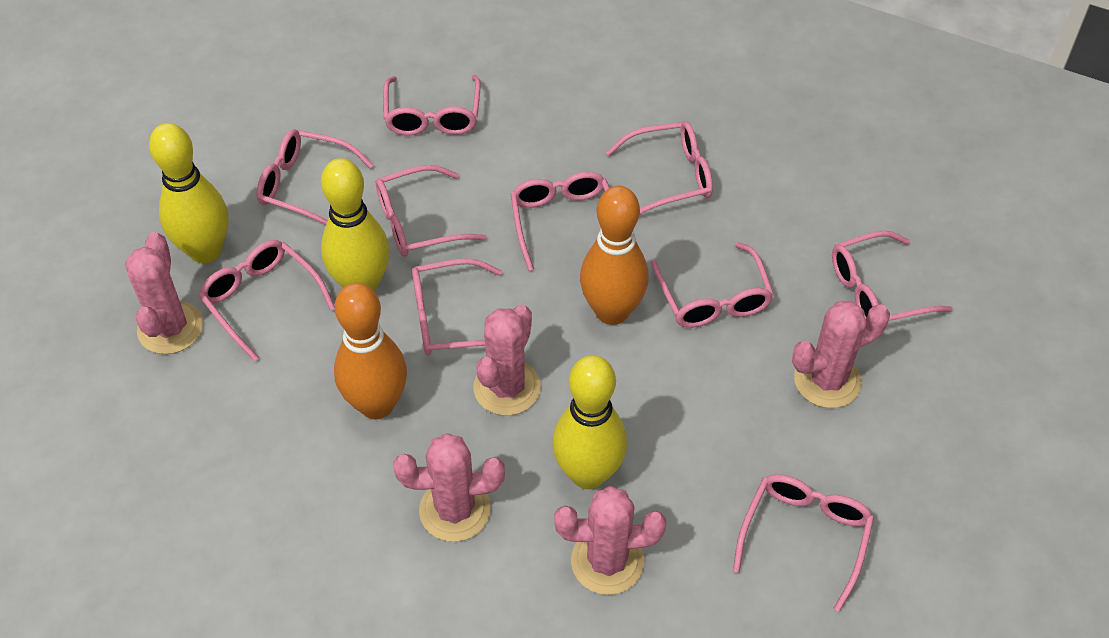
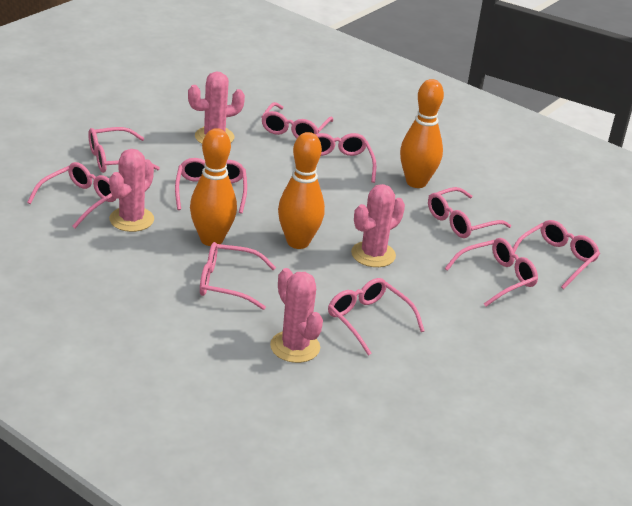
orange bowling pin: 2 -> 3
pink cactus: 5 -> 4
yellow bowling pin: 3 -> 0

